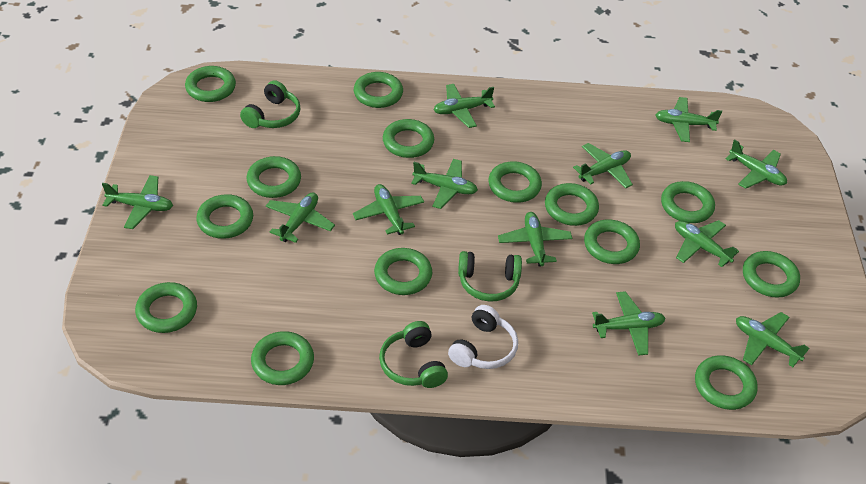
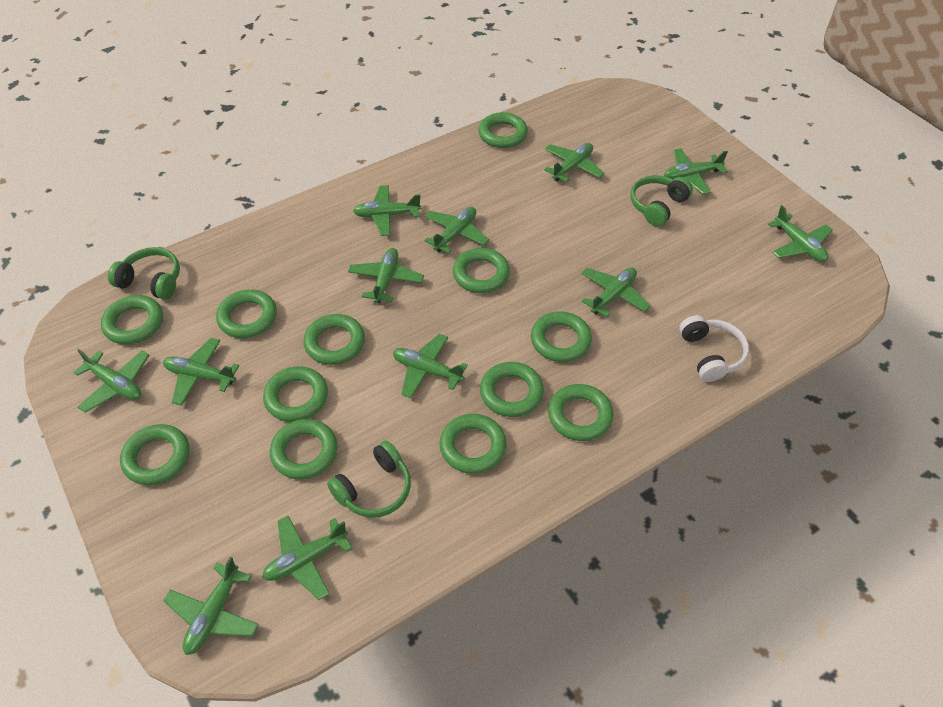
green ring: 14 -> 12

